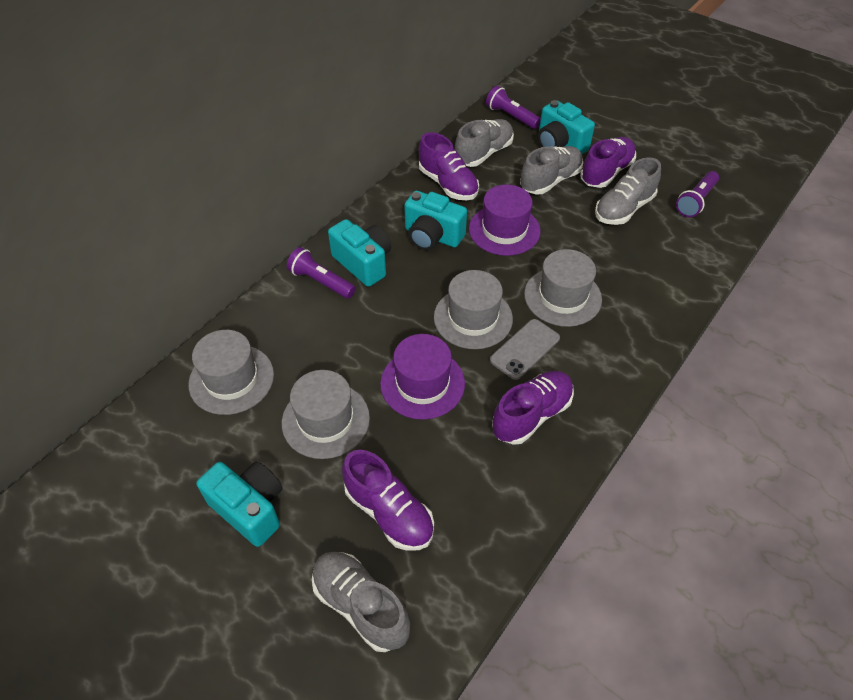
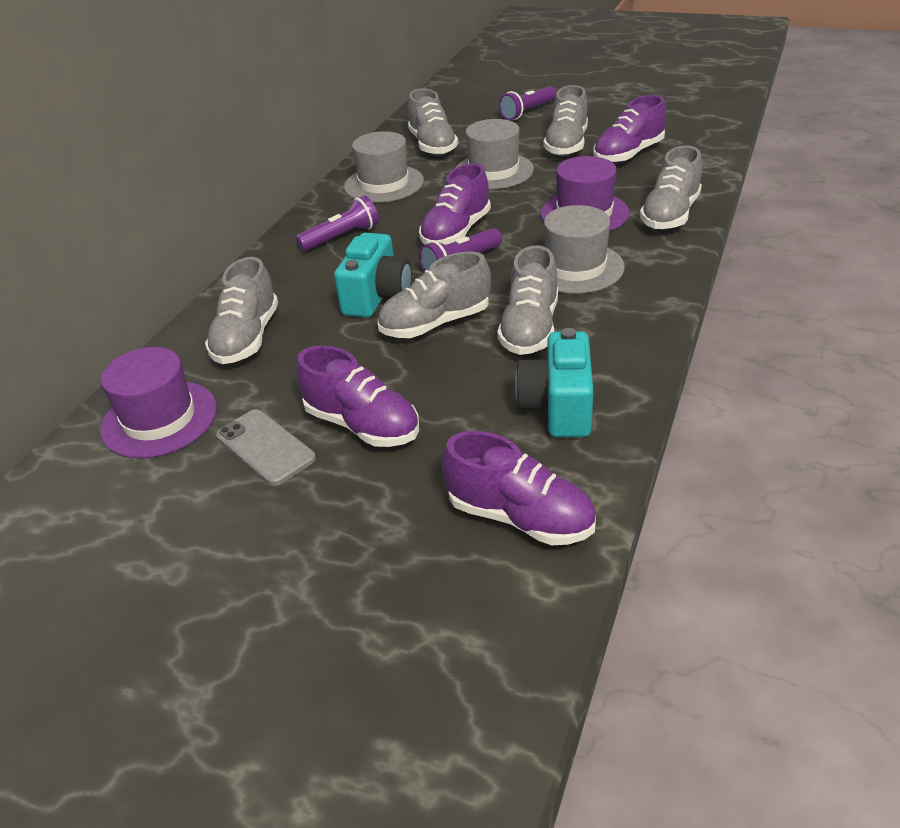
grey hat: 4 -> 3
grey shoe: 4 -> 6
turquoise camera: 4 -> 2

